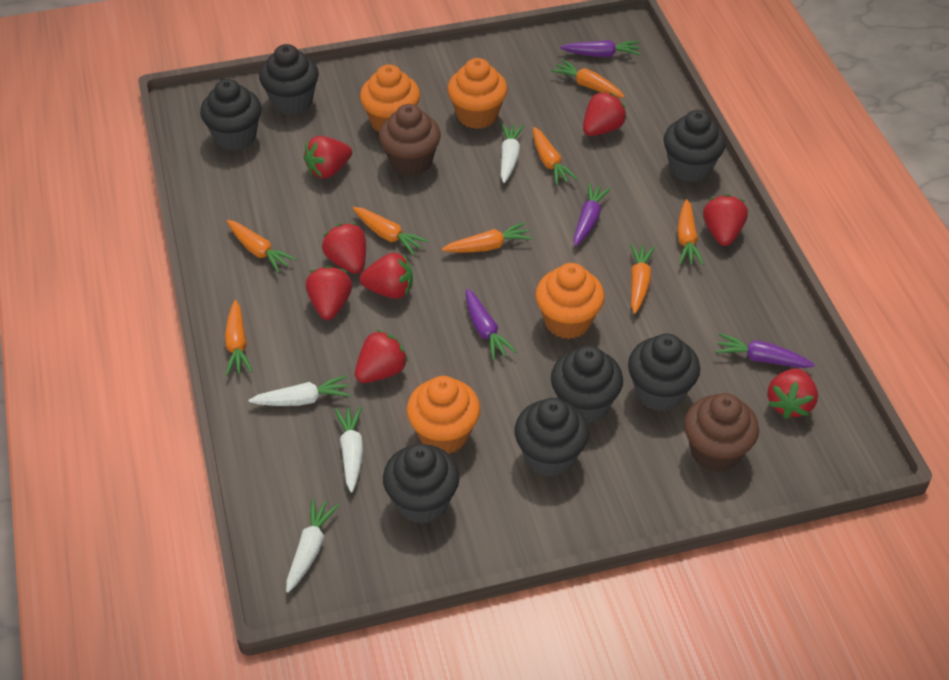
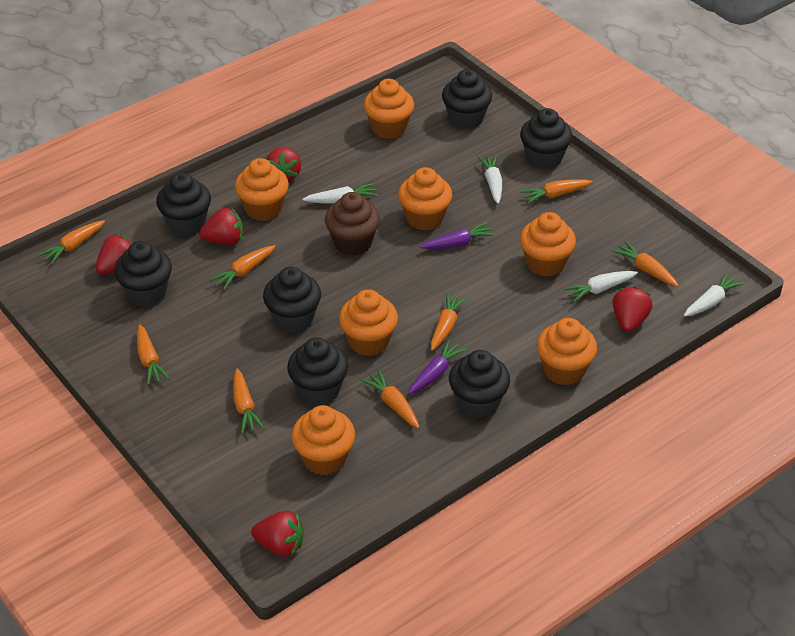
brown cupcake: 2 -> 1
orange cupcake: 4 -> 7
purple carrot: 4 -> 2
red strawberry: 8 -> 5

